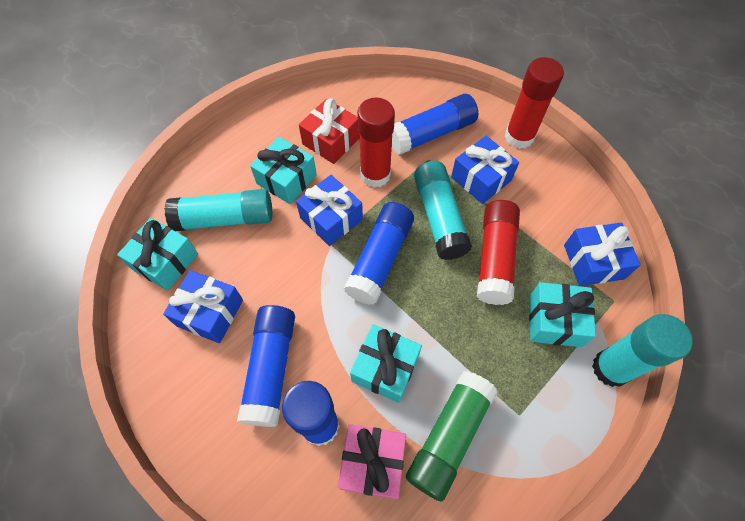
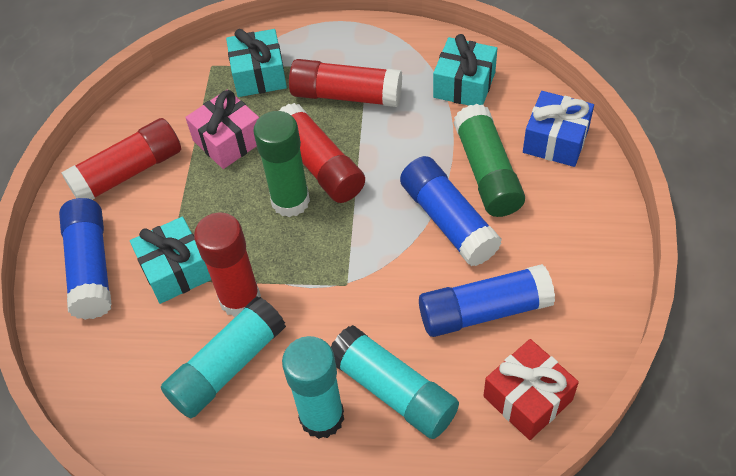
blue gift: 4 -> 1
blue glue stick: 4 -> 3
green glue stick: 1 -> 2
red glue stick: 3 -> 4
turquoise gift: 4 -> 3

